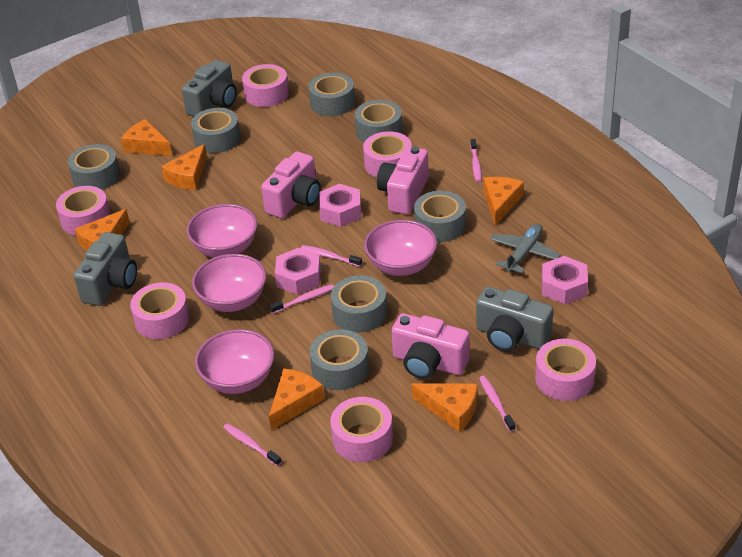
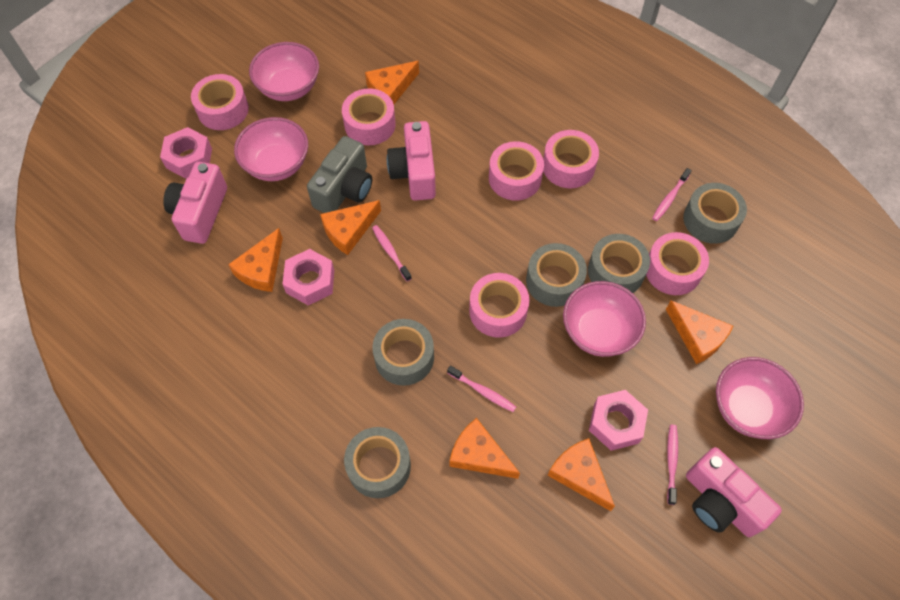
grey camera: 3 -> 1
grey plane: 1 -> 0
grey tape: 7 -> 5
pink toothbrush: 5 -> 4

